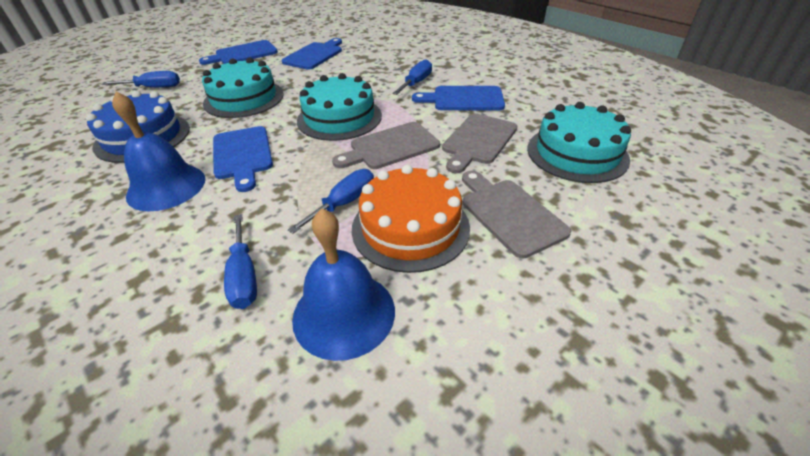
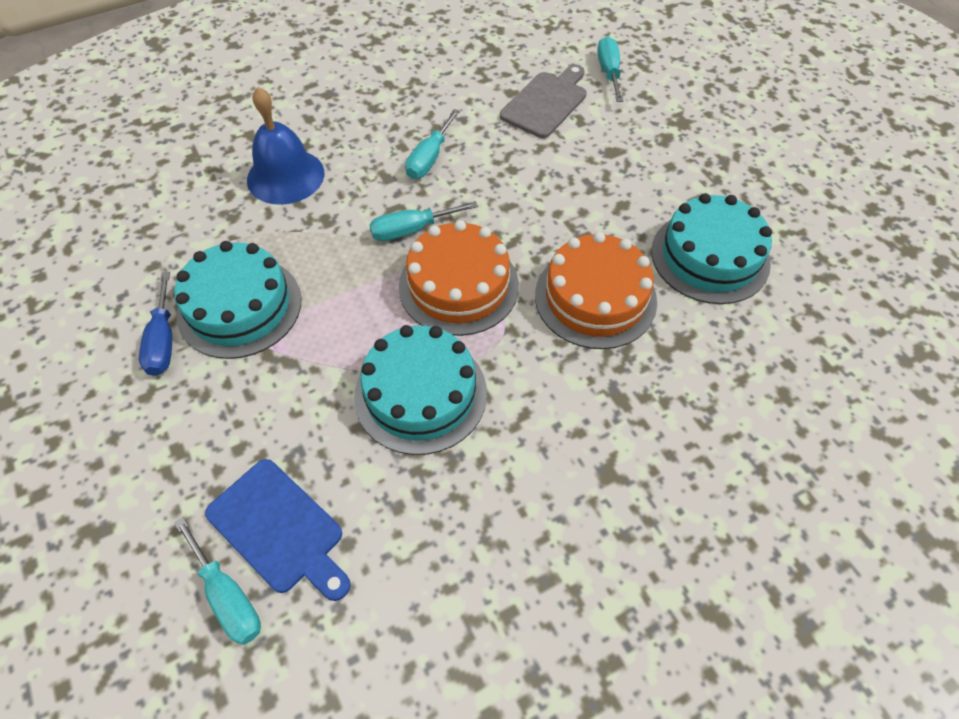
blue bell: 2 -> 1
blue cake: 1 -> 0
blue cutting board: 4 -> 1
blue screwdriver: 4 -> 1
grey cutting board: 3 -> 1
orange cake: 1 -> 2
turquoise screwdriver: 0 -> 4

